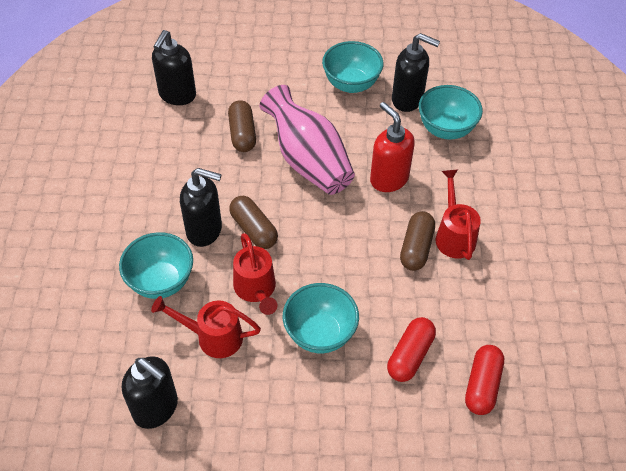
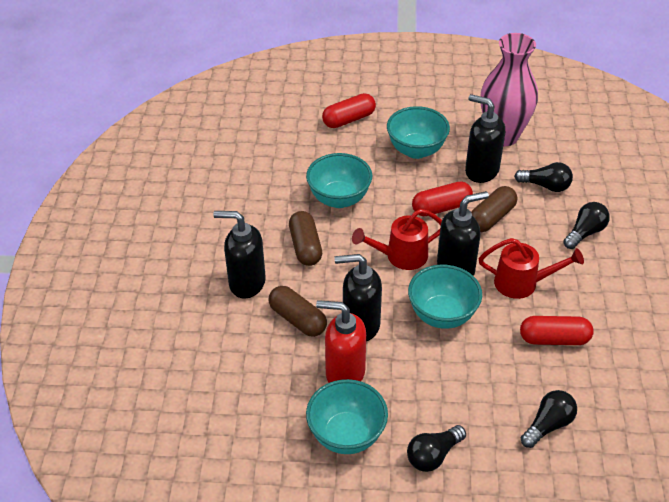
black light bulb: 0 -> 4
red capsule: 2 -> 3
red watering can: 3 -> 2

